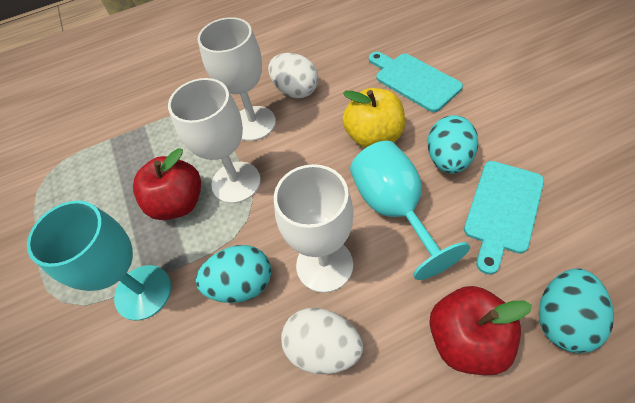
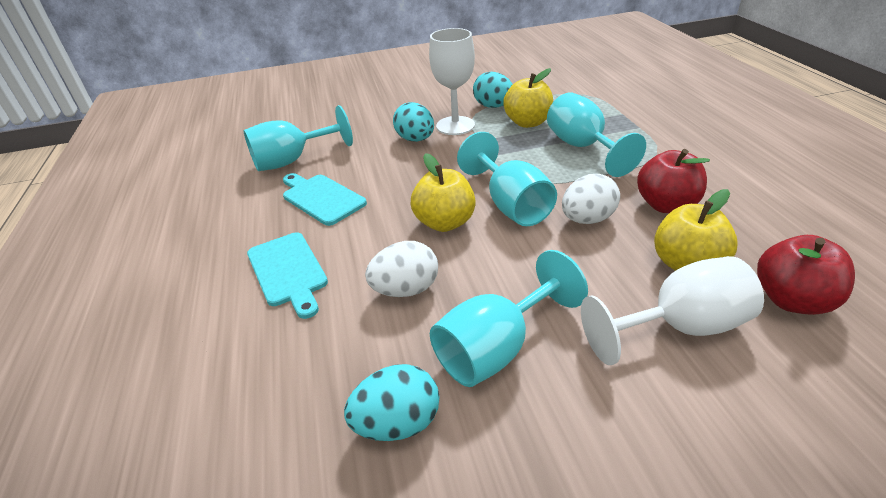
turquoise goblet: 2 -> 4
white goblet: 3 -> 2
yellow apple: 1 -> 3

